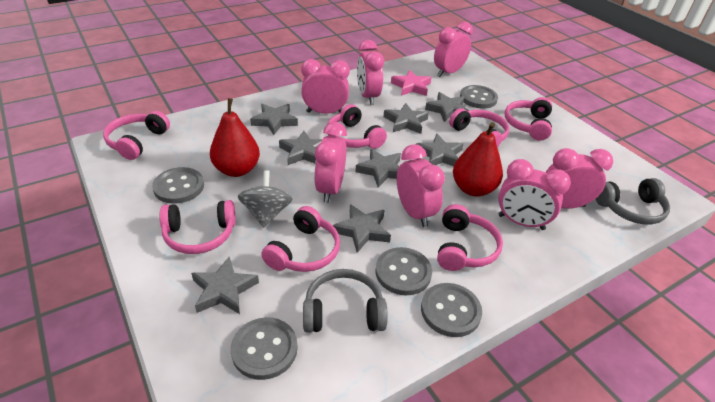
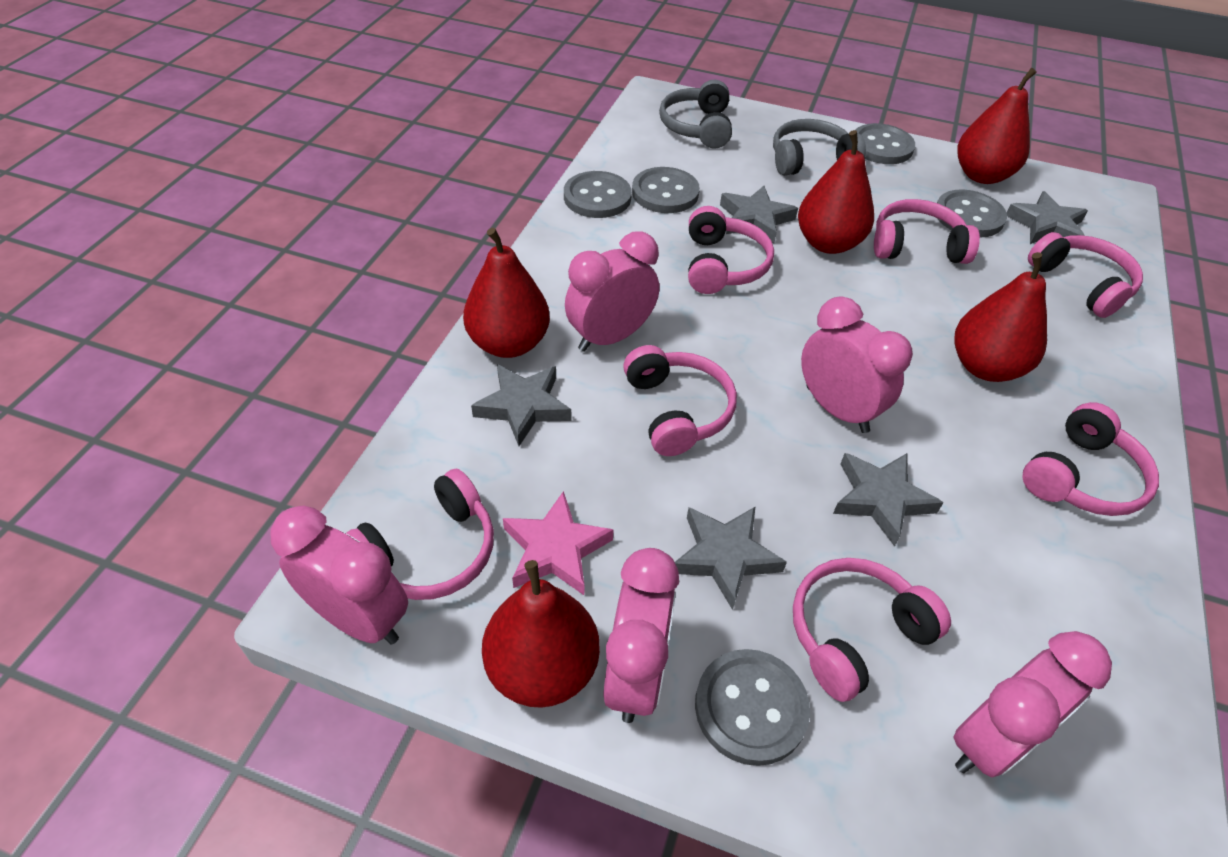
grey spinning top: 1 -> 0
grey star: 8 -> 5
pink clock: 7 -> 5
red pear: 2 -> 5

